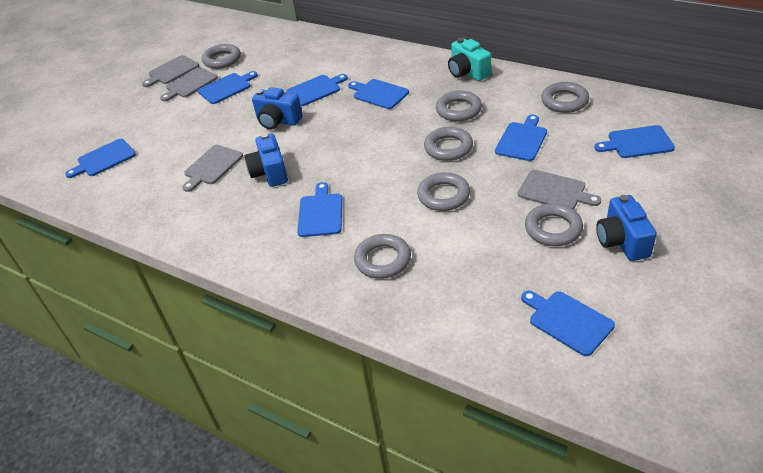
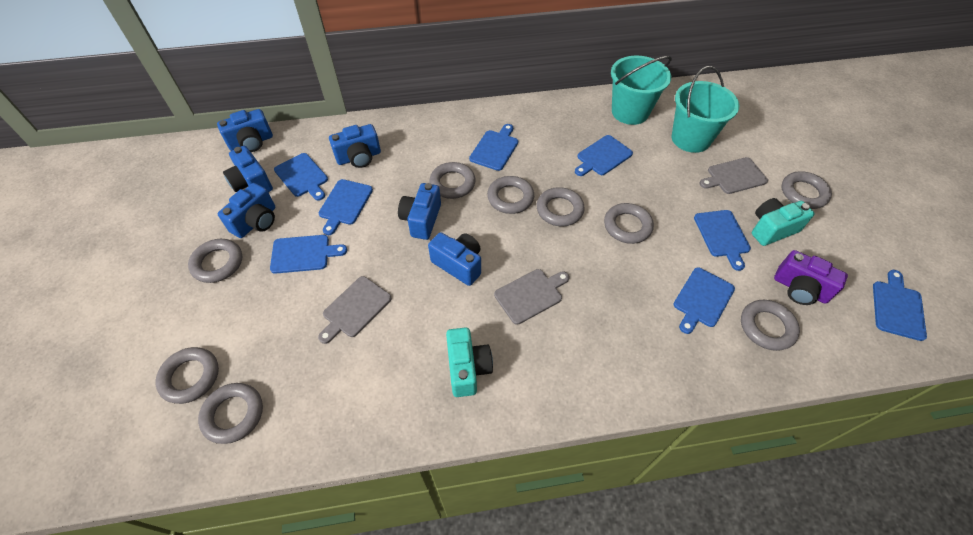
blue camera: 3 -> 6
grey cutting board: 4 -> 3
grey ring: 7 -> 9
purple camera: 0 -> 1
turquoise bucket: 0 -> 2
turquoise camera: 1 -> 2

